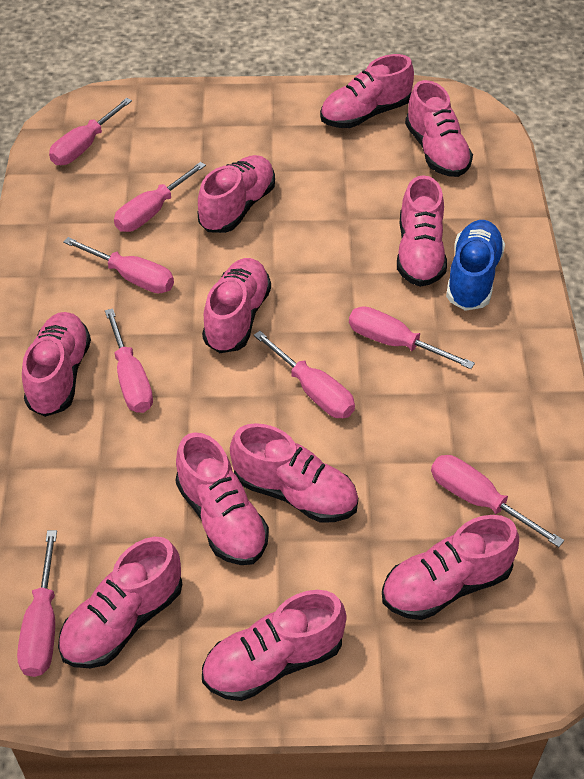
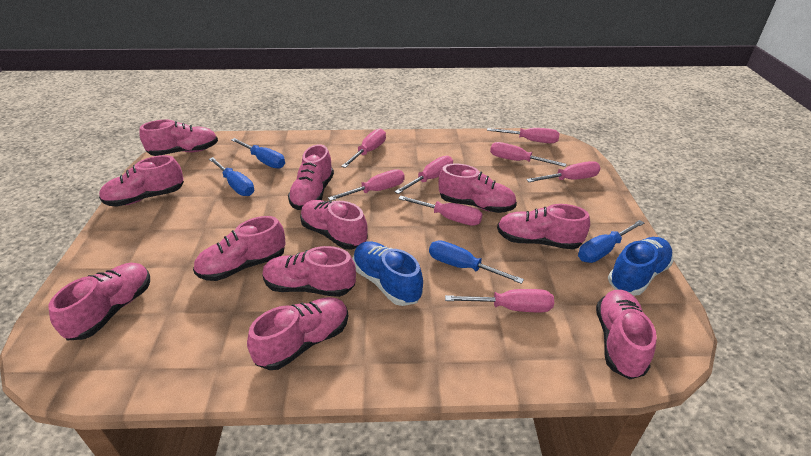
blue screwdriver: 0 -> 4
blue shoe: 1 -> 2

